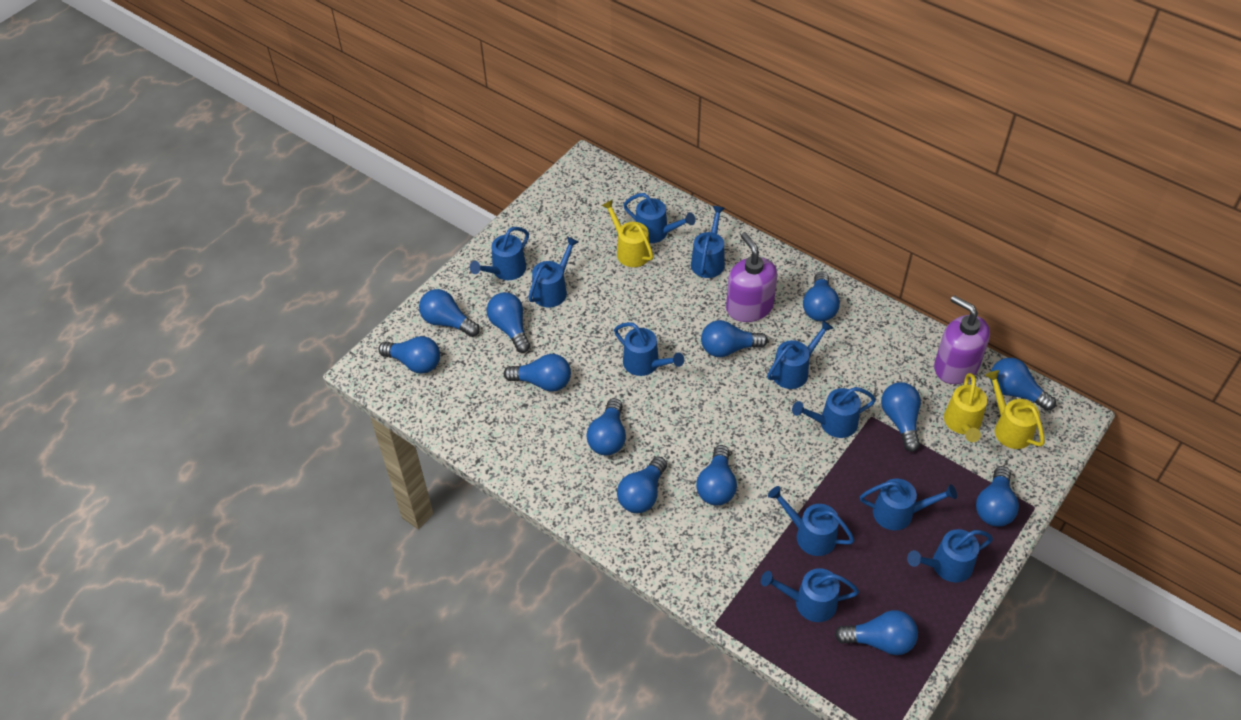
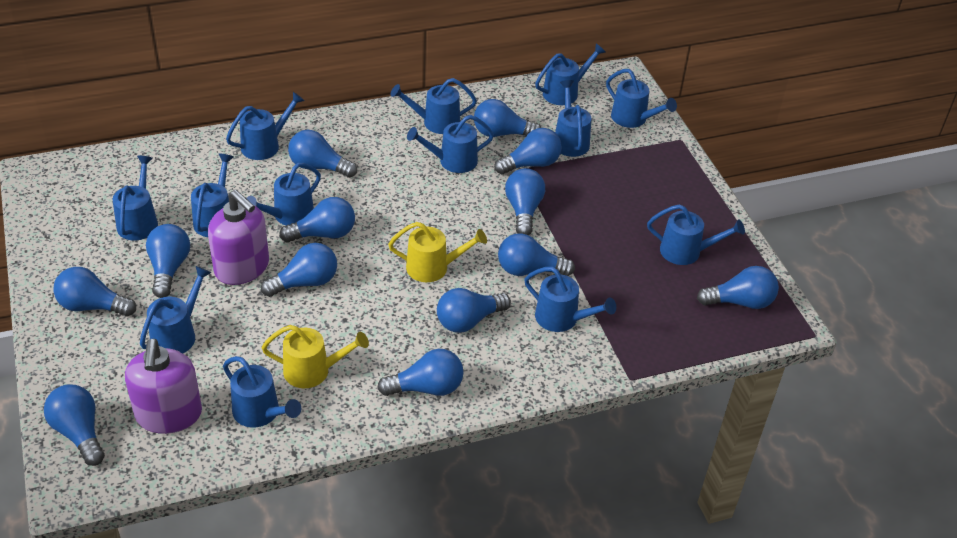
blue watering can: 11 -> 13
yellow watering can: 3 -> 2

